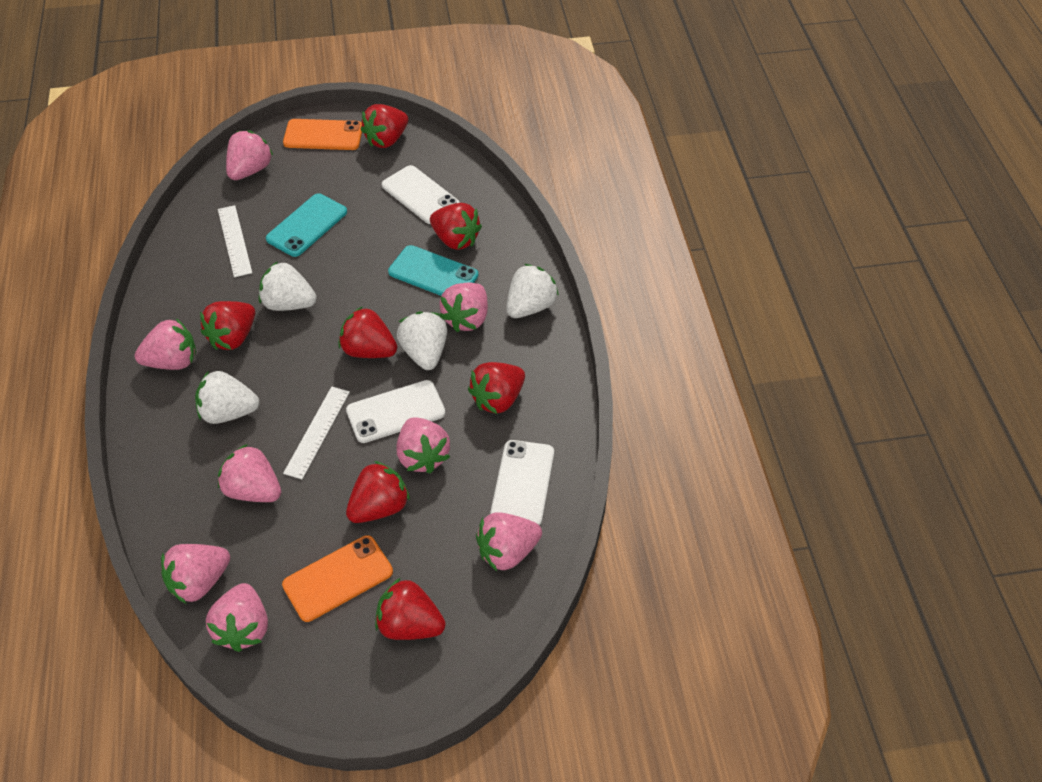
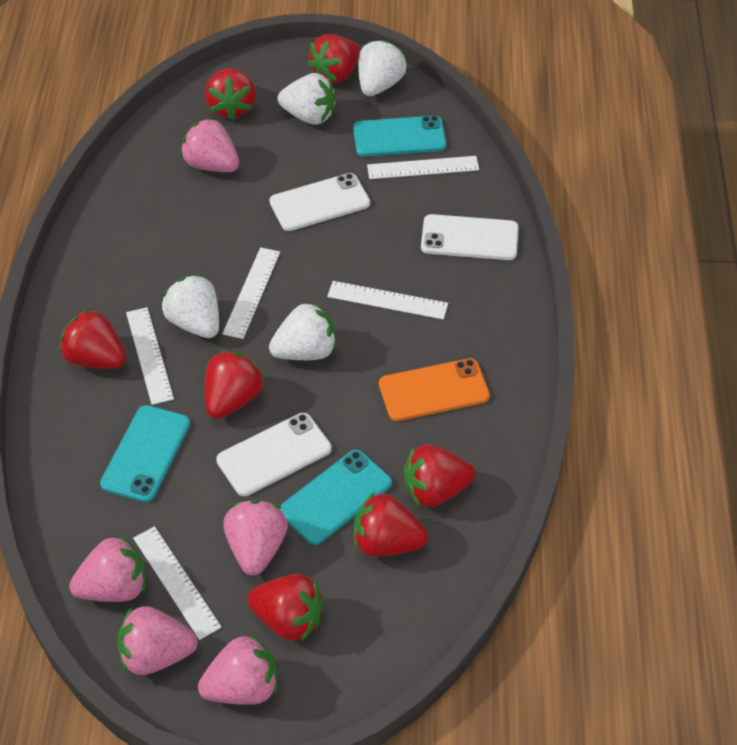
orange phone: 2 -> 1
pink strawberry: 8 -> 5
turquoise phone: 2 -> 3
white ruler: 2 -> 5

